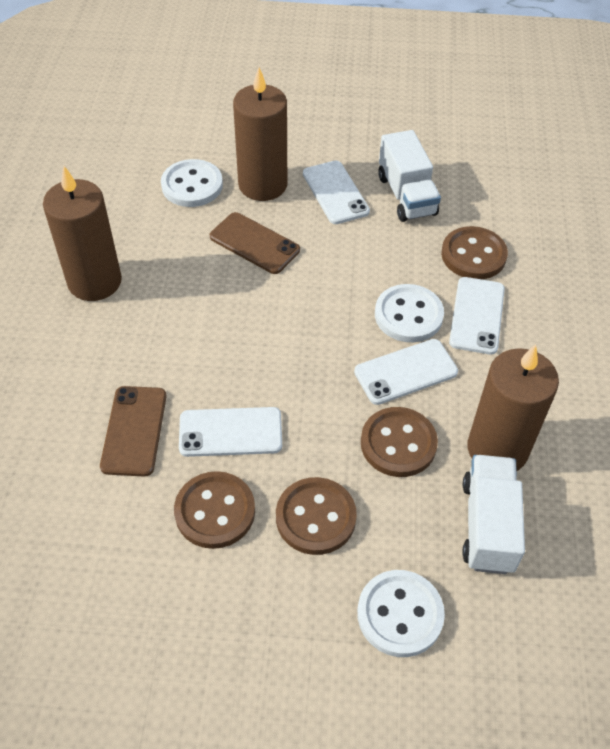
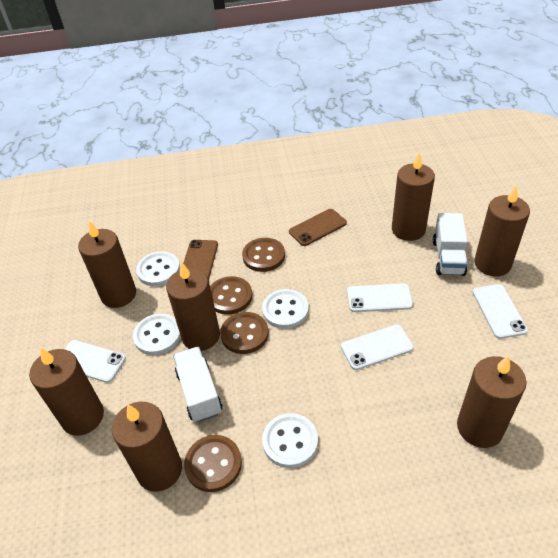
brown candle: 3 -> 7
white button: 3 -> 4

